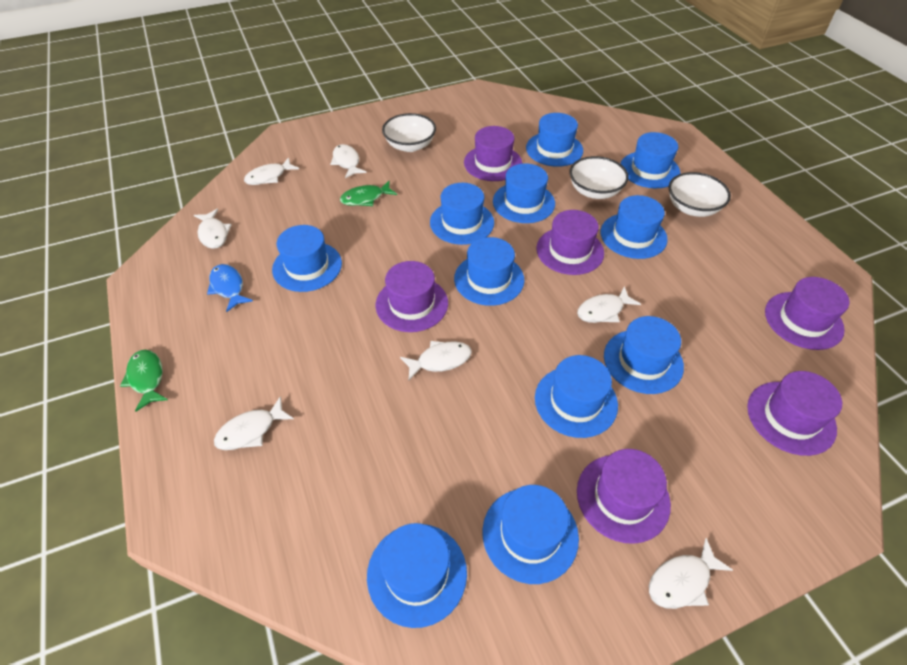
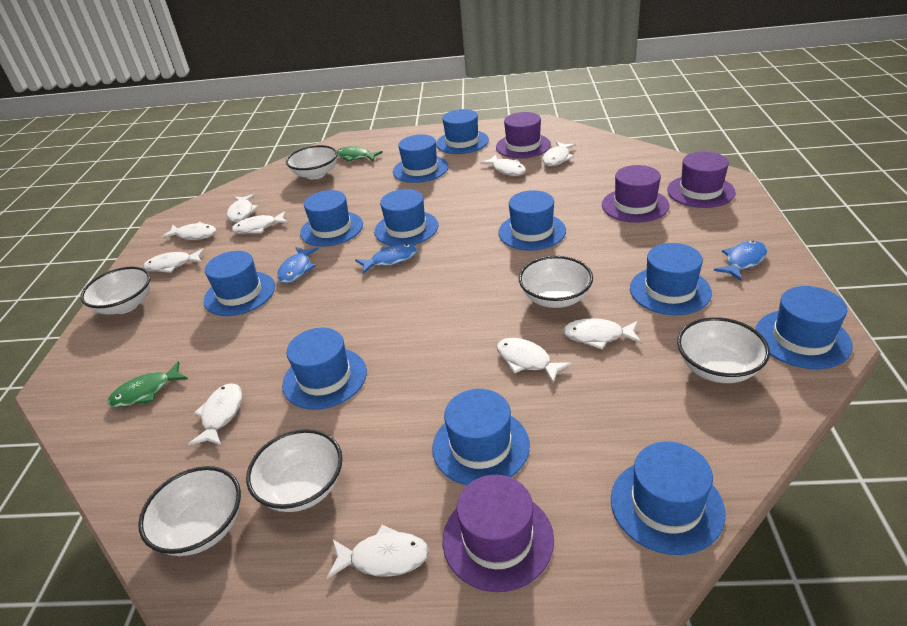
blue fish: 1 -> 3
purple hat: 6 -> 4
white bowl: 3 -> 6
white fish: 7 -> 10

